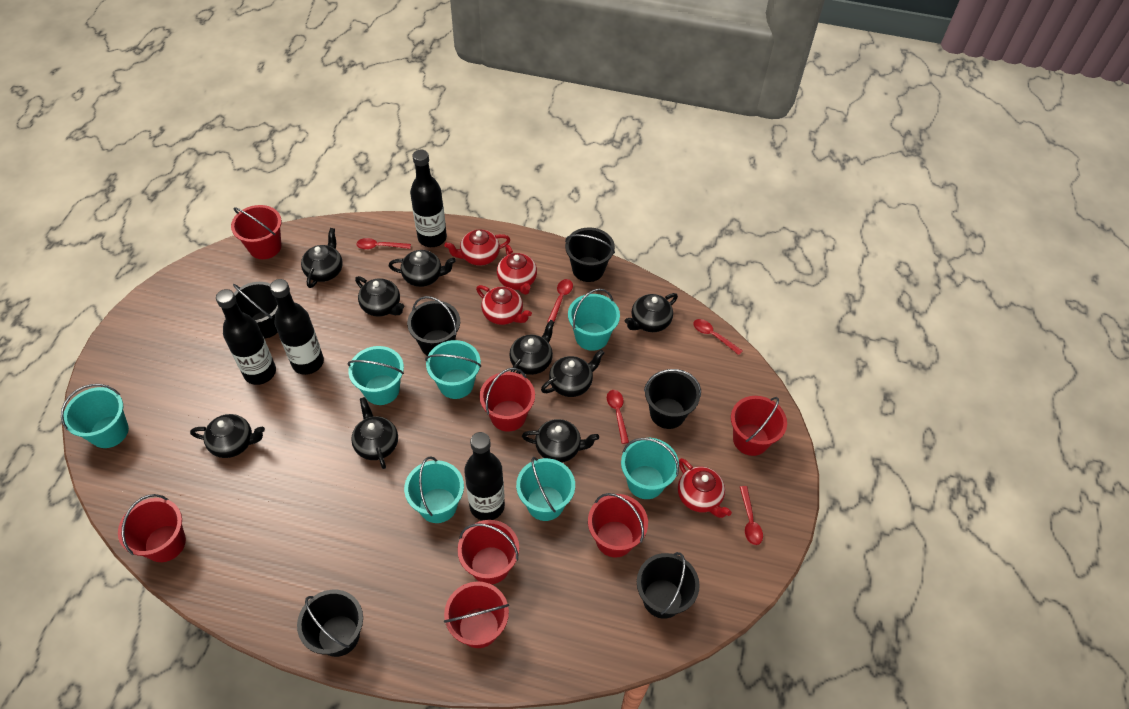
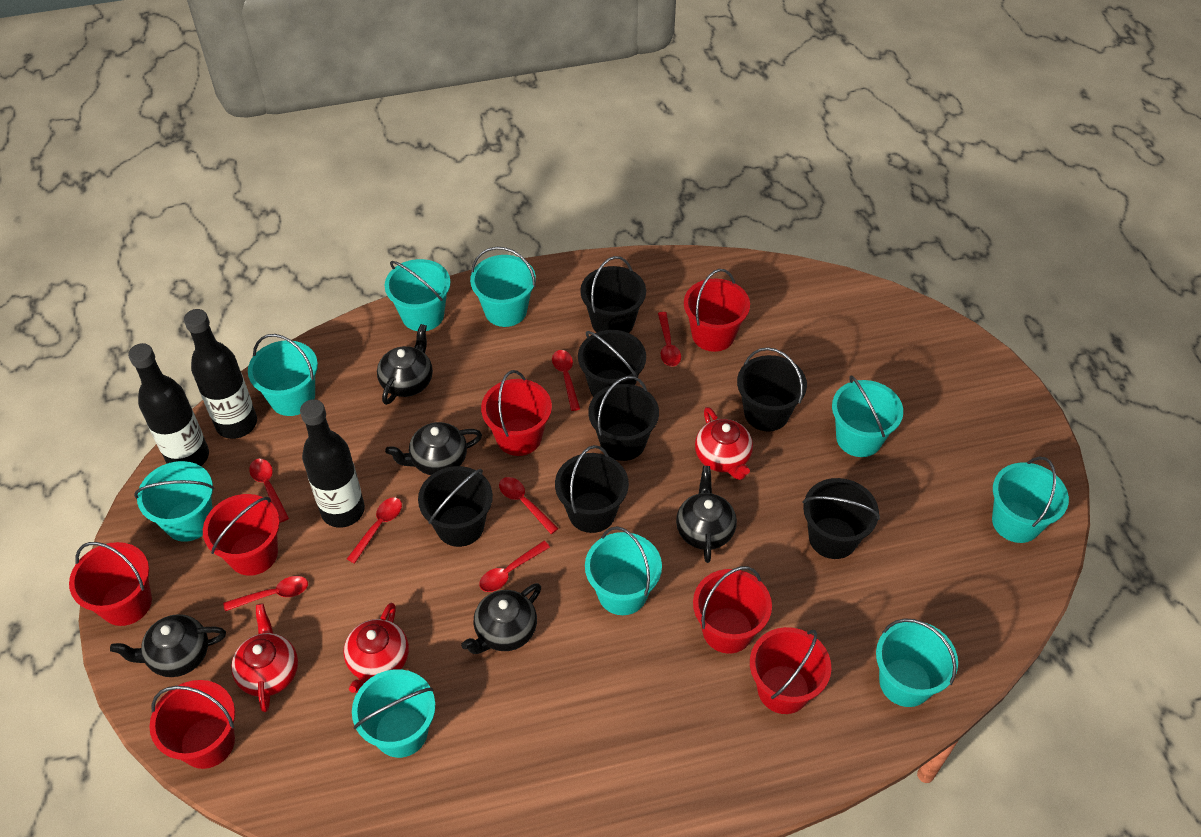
black bottle: 4 -> 3
black bucket: 6 -> 7
black teapot: 9 -> 5
red spoon: 5 -> 7
red teapot: 4 -> 3
turquoise bucket: 7 -> 9

